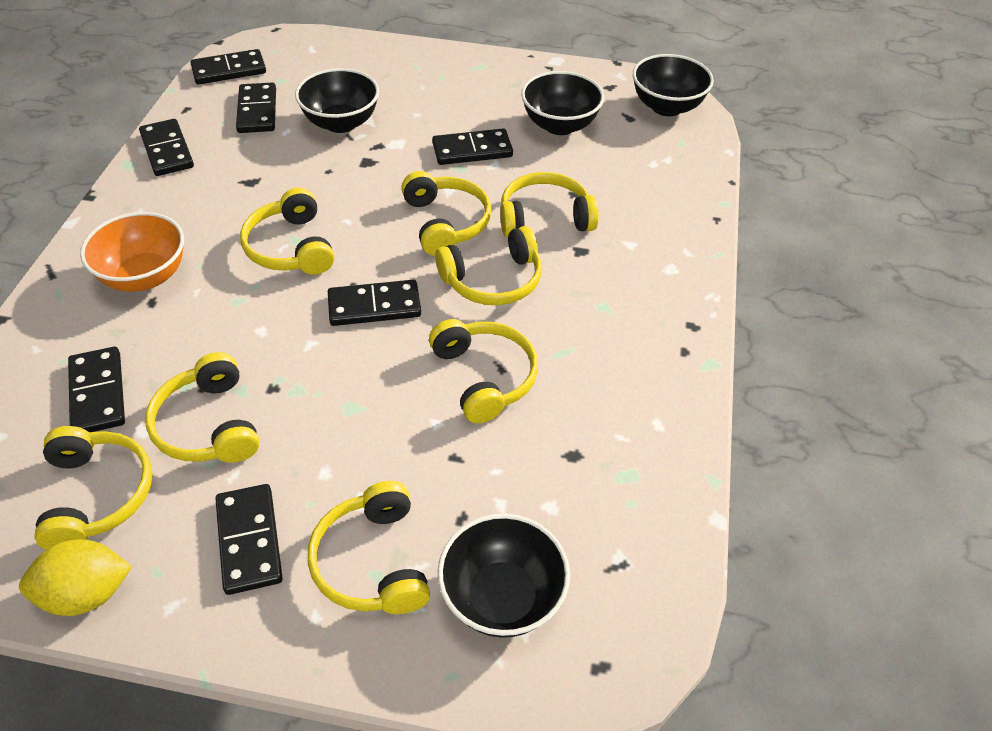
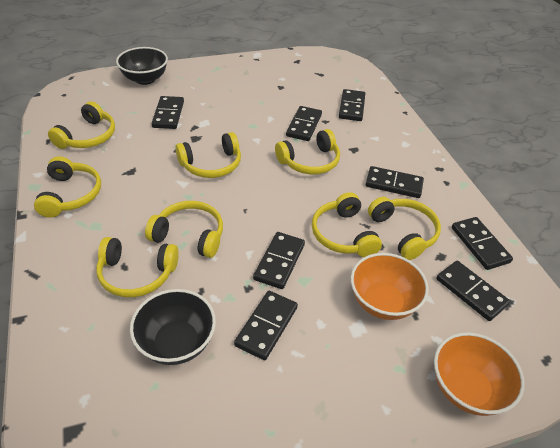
black bowl: 4 -> 2
black domino: 7 -> 8
orange bowl: 1 -> 2
yellow lemon: 1 -> 0

